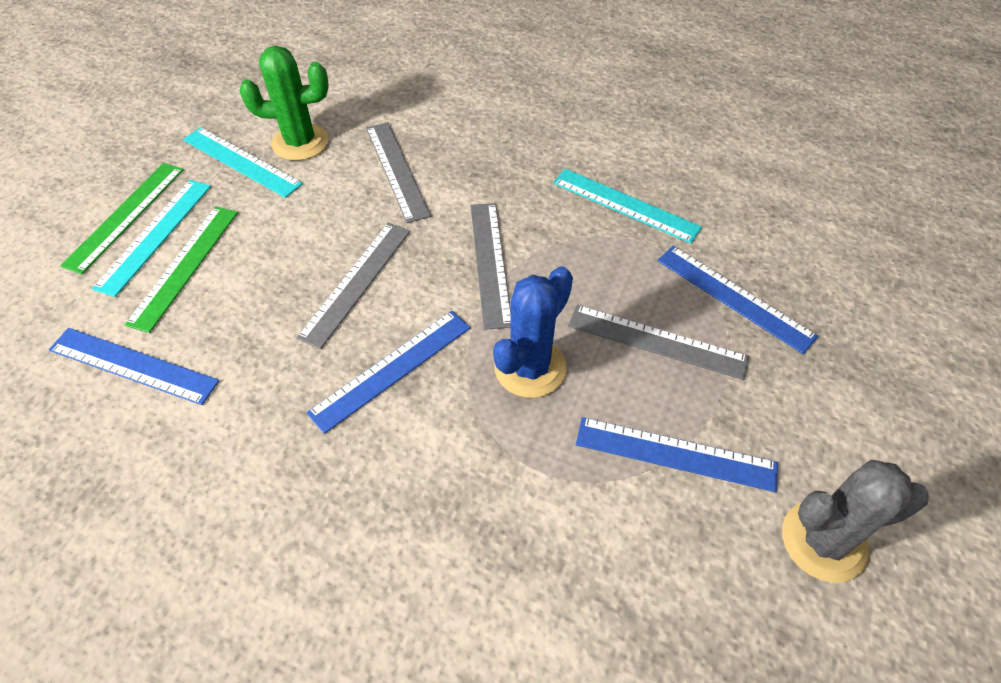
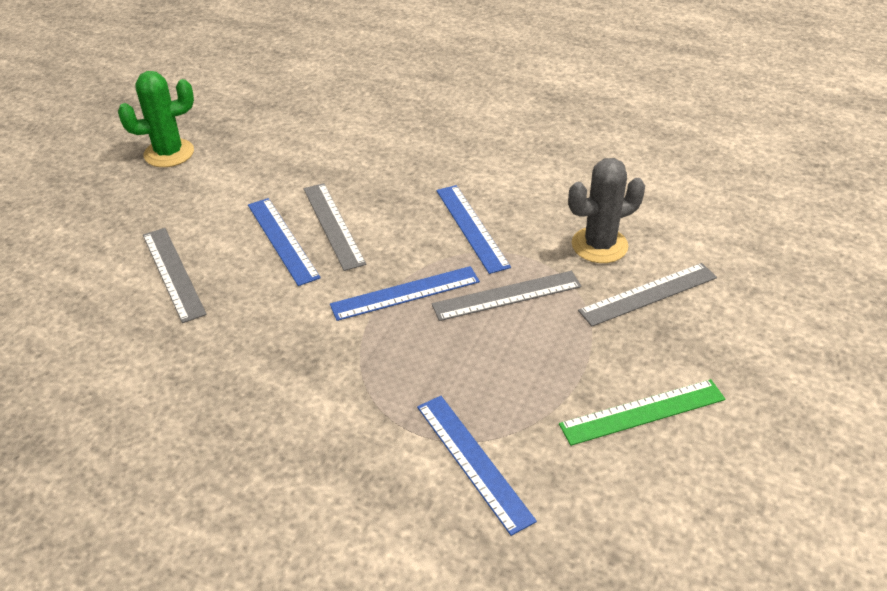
blue cactus: 1 -> 0
green ruler: 2 -> 1
turquoise ruler: 3 -> 0

